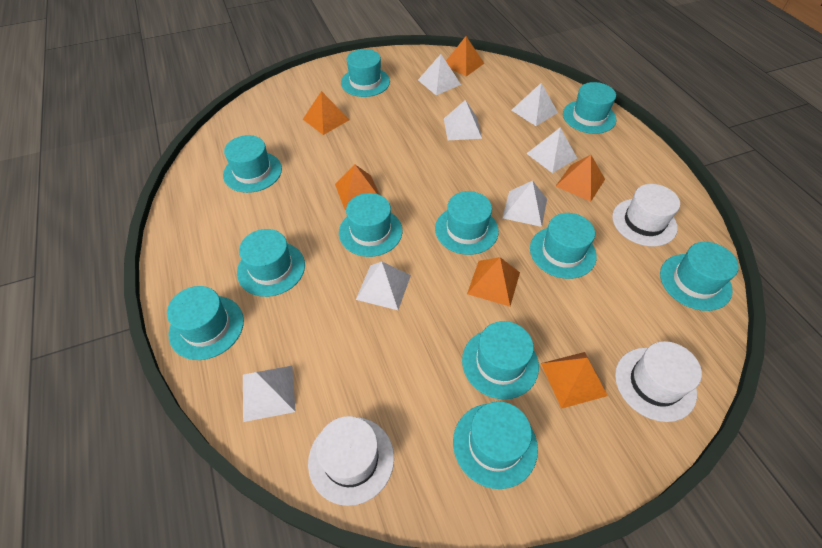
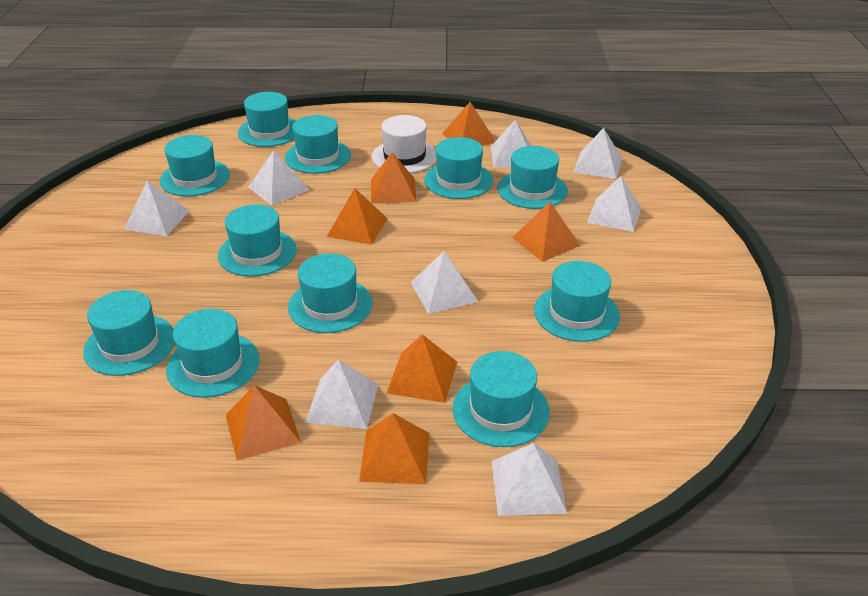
orange pyramid: 6 -> 7
white hat: 3 -> 1
white pyramid: 7 -> 8

